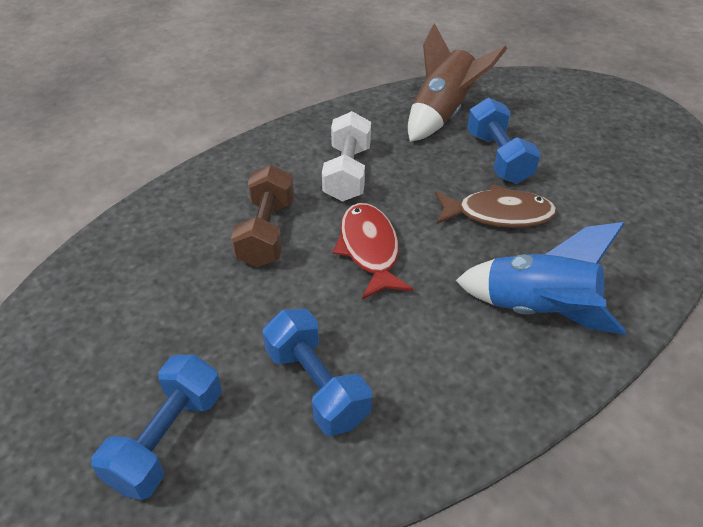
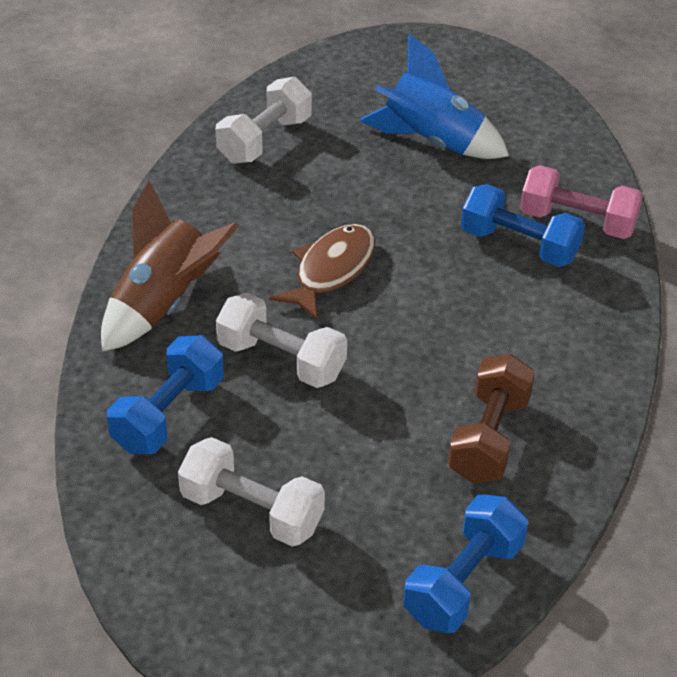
pink dumbbell: 0 -> 1
red fish: 1 -> 0
white dumbbell: 1 -> 3

